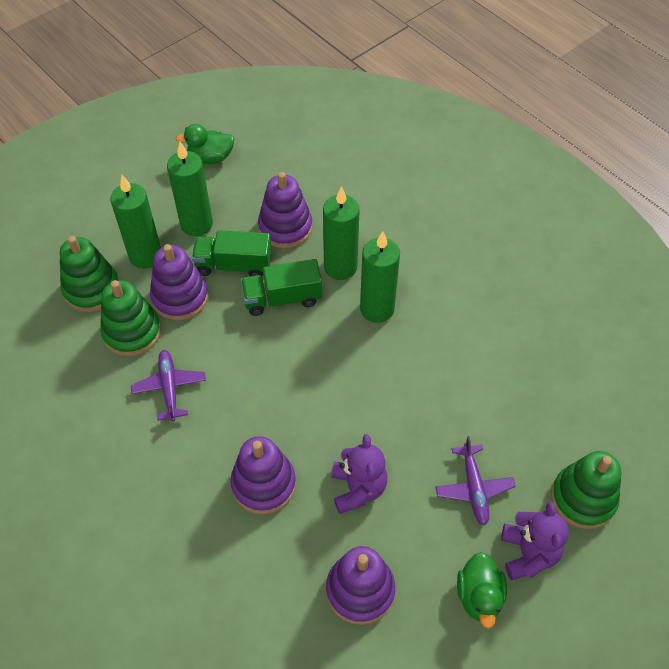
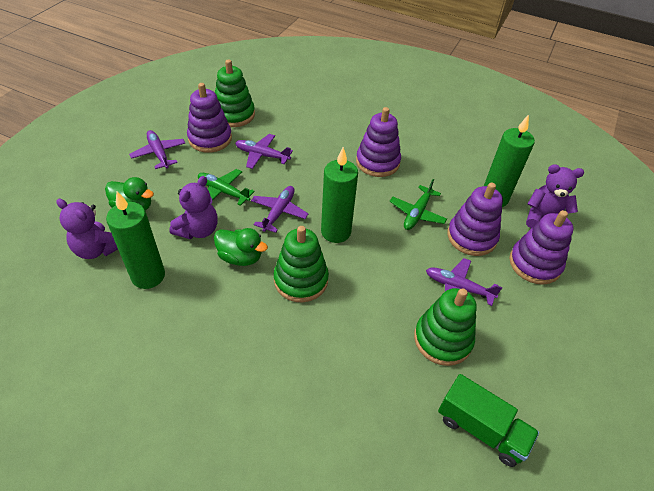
green candle: 4 -> 3
green plane: 0 -> 2
green truck: 2 -> 1
purple plane: 2 -> 4
purple teddy bear: 2 -> 3

